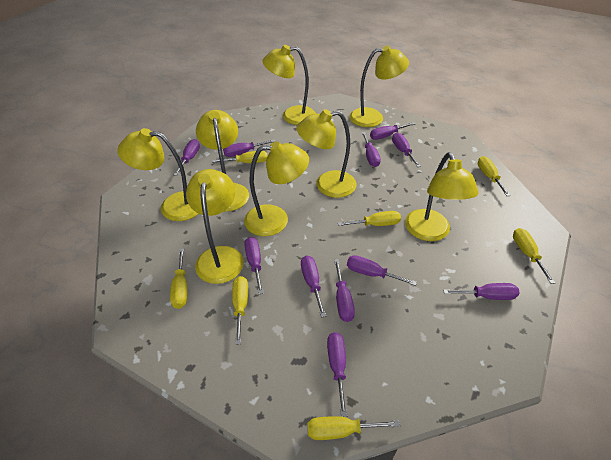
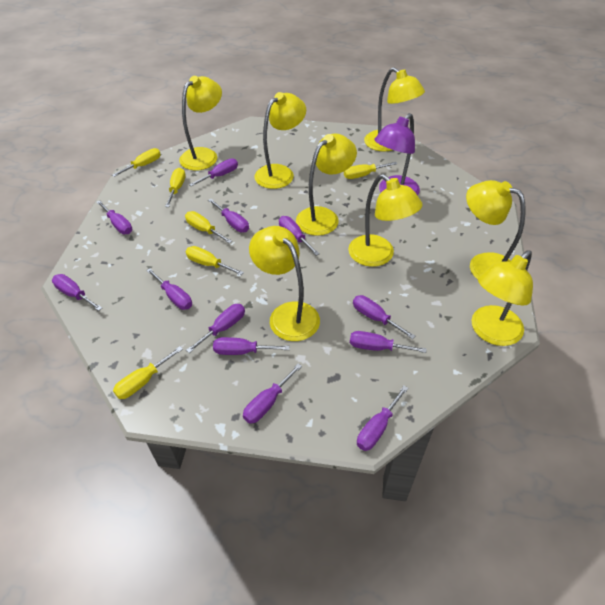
purple lamp: 0 -> 1
purple screwdriver: 11 -> 12
yellow screwdriver: 7 -> 6

